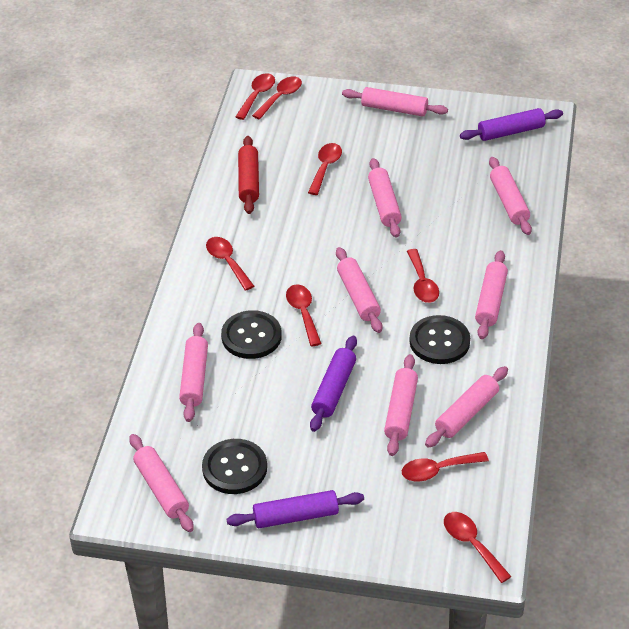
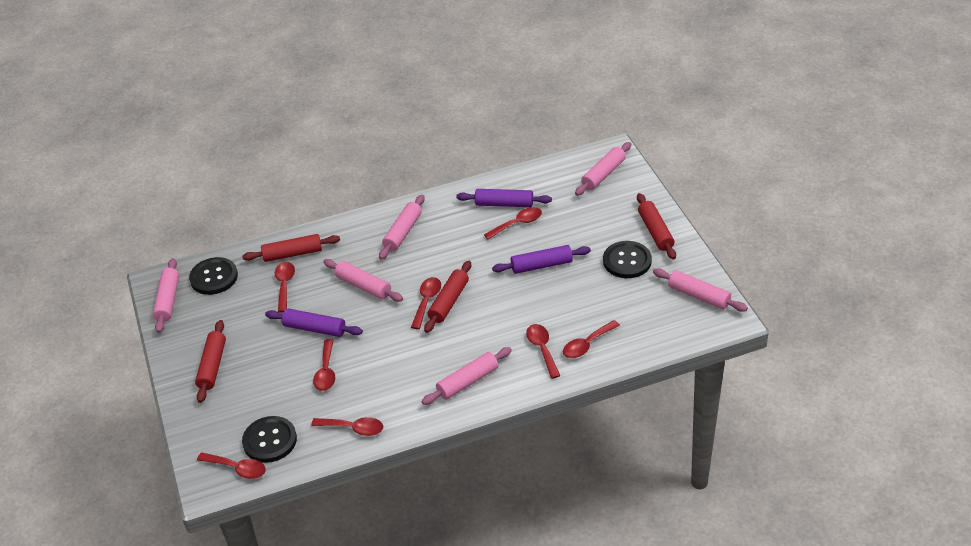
pink rolling pin: 9 -> 6
red rolling pin: 1 -> 4

